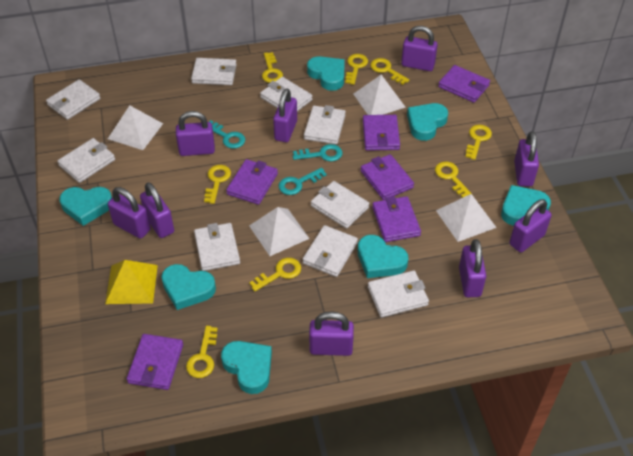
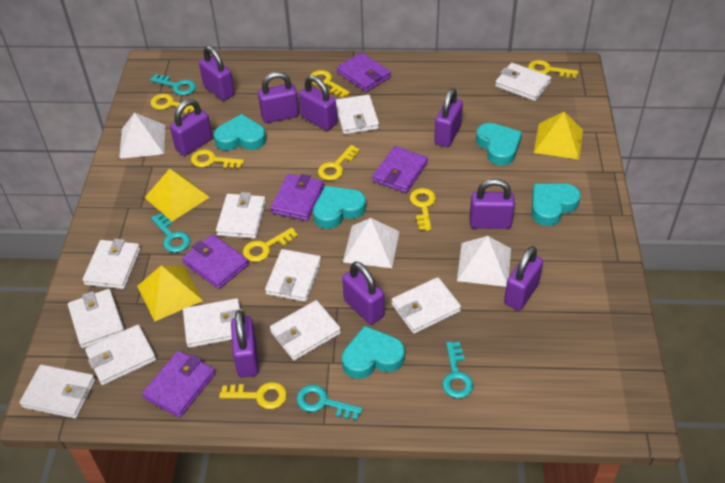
purple wallet: 6 -> 5
turquoise heart: 7 -> 5
turquoise key: 3 -> 4
white pyramid: 4 -> 3
white wallet: 9 -> 11
yellow pyramid: 1 -> 3

